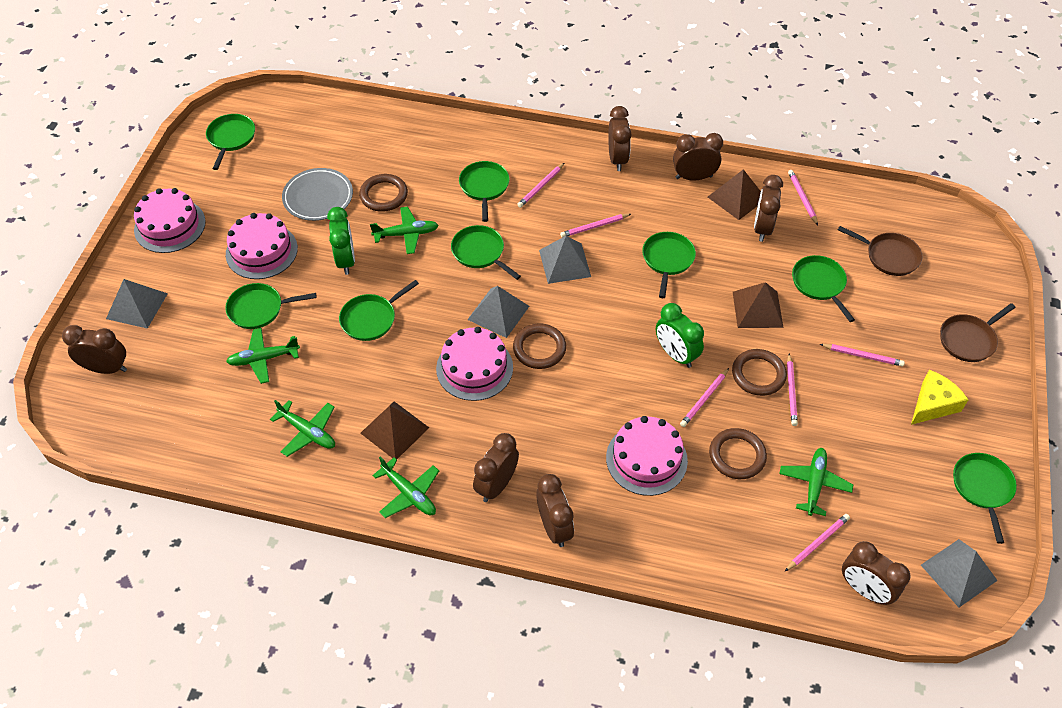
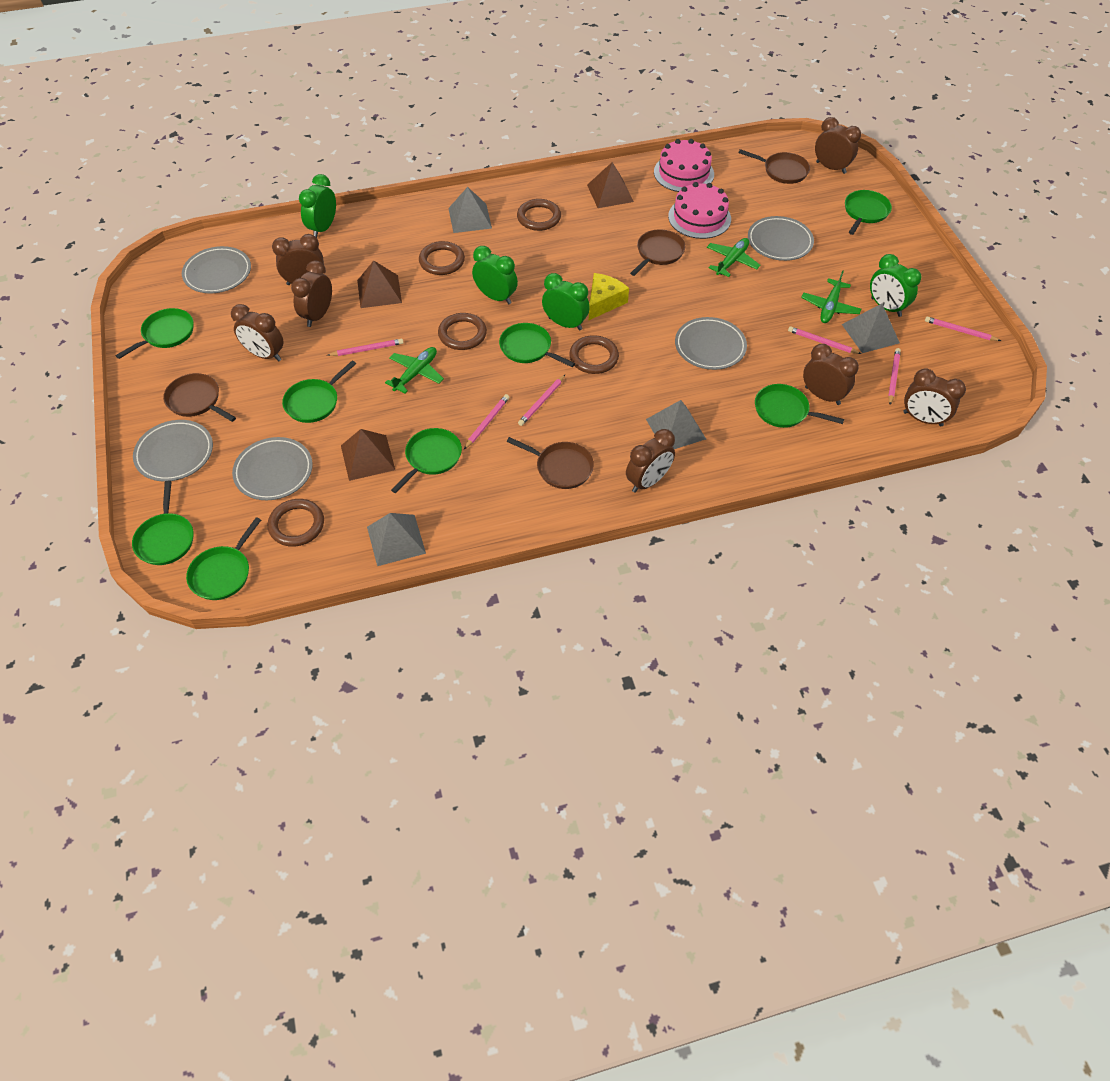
brown pan: 2 -> 4
brown ring: 4 -> 5
green clock: 2 -> 4
green plane: 5 -> 3
grey plate: 1 -> 5
pink cake: 4 -> 2
pink pencil: 7 -> 6

